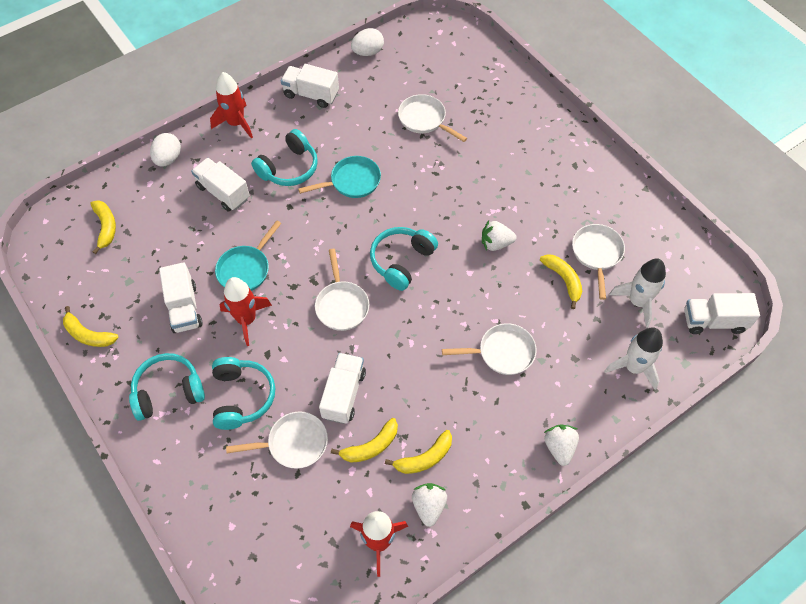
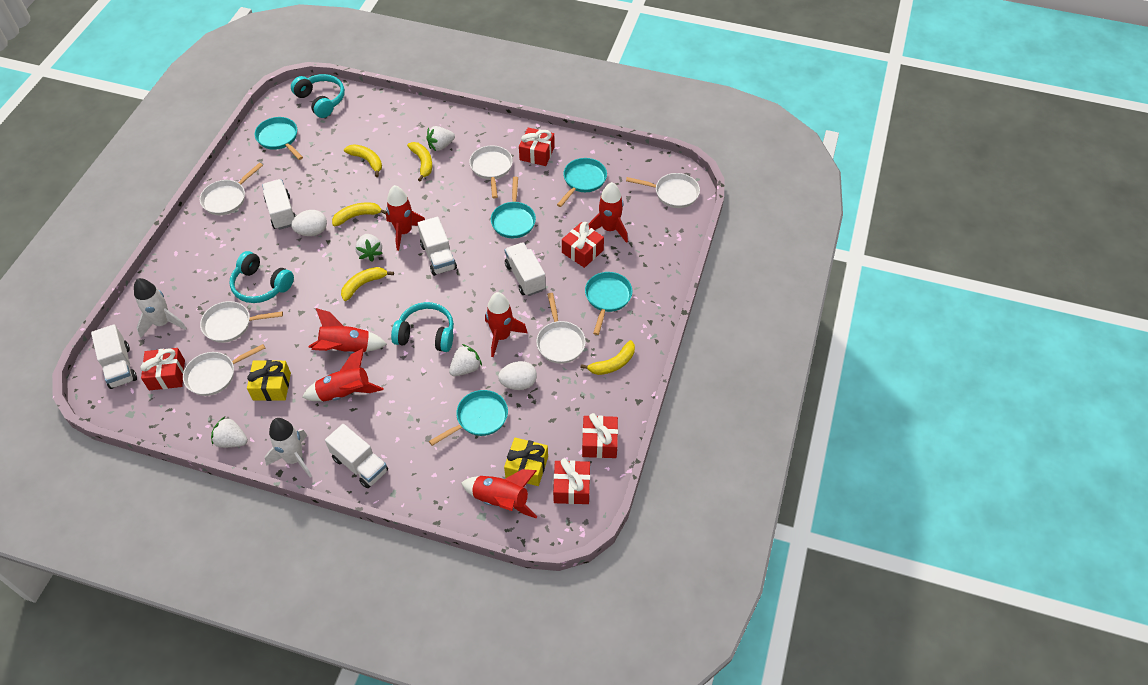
red gift: 0 -> 5
red rocket: 3 -> 6
turquoise headphones: 4 -> 3
turquoise pan: 2 -> 5
white pan: 5 -> 6
white strawberry: 3 -> 4
yellow gift: 0 -> 2

